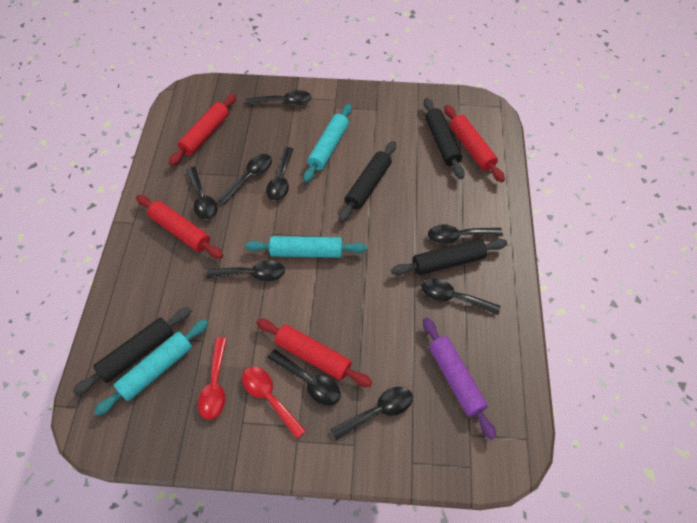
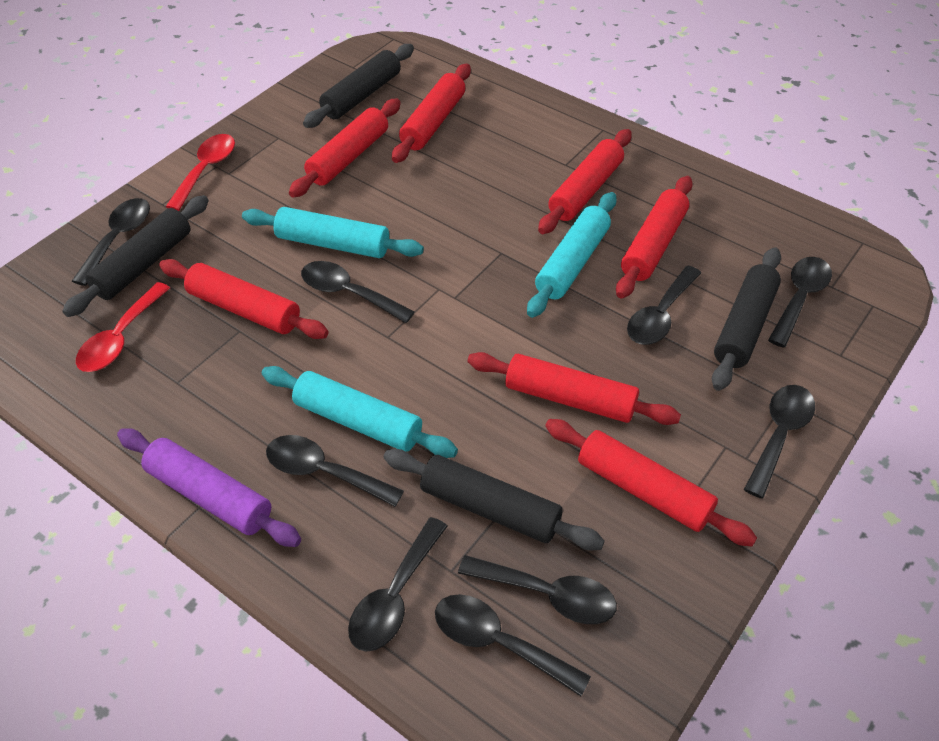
red rolling pin: 4 -> 7

